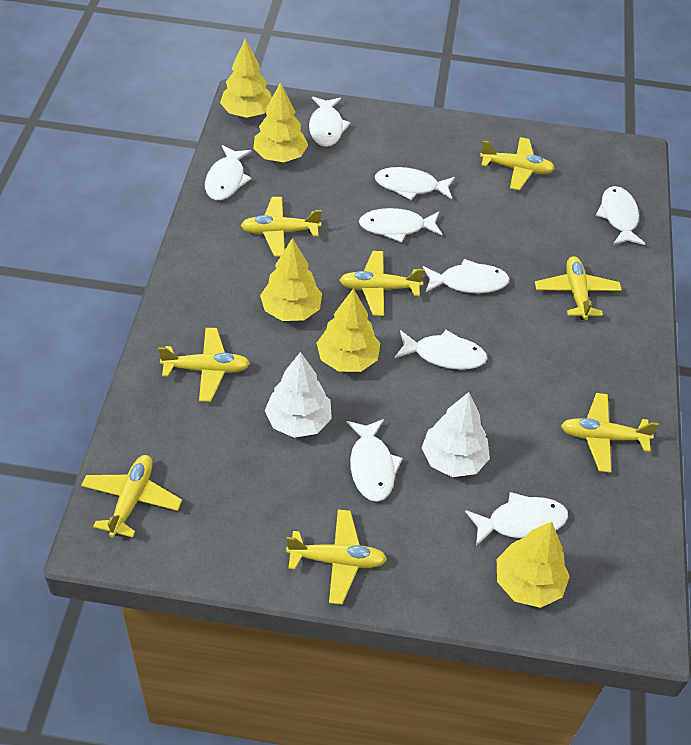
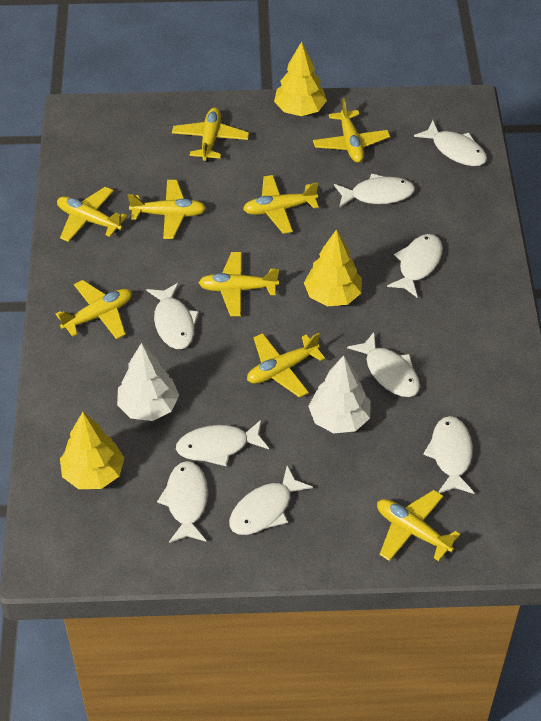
yellow plane: 8 -> 9
yellow tree: 5 -> 3

